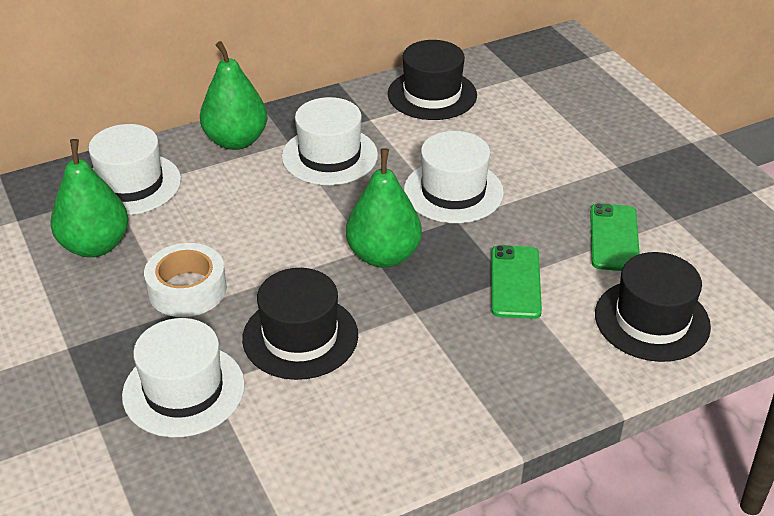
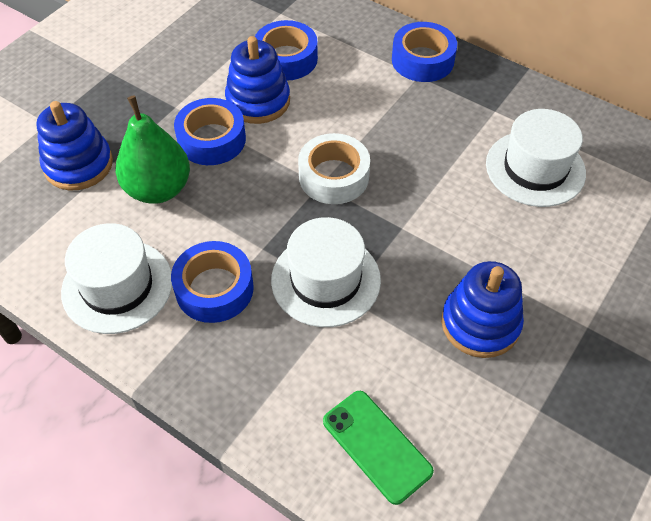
black hat: 3 -> 0
blue stacking toy: 0 -> 3
blue tape: 0 -> 4
green pear: 3 -> 1
green phone: 2 -> 1
white hat: 4 -> 3

